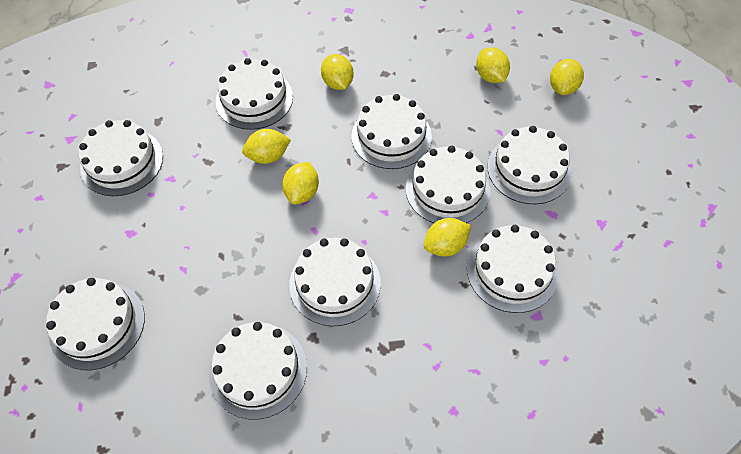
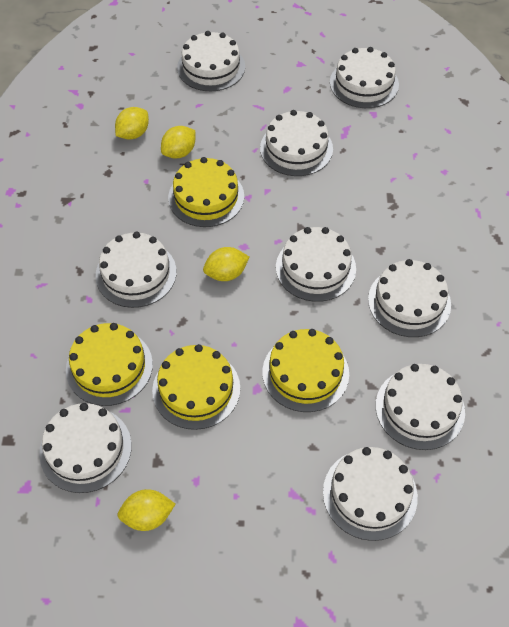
yellow cake: 0 -> 4
yellow lemon: 6 -> 4

